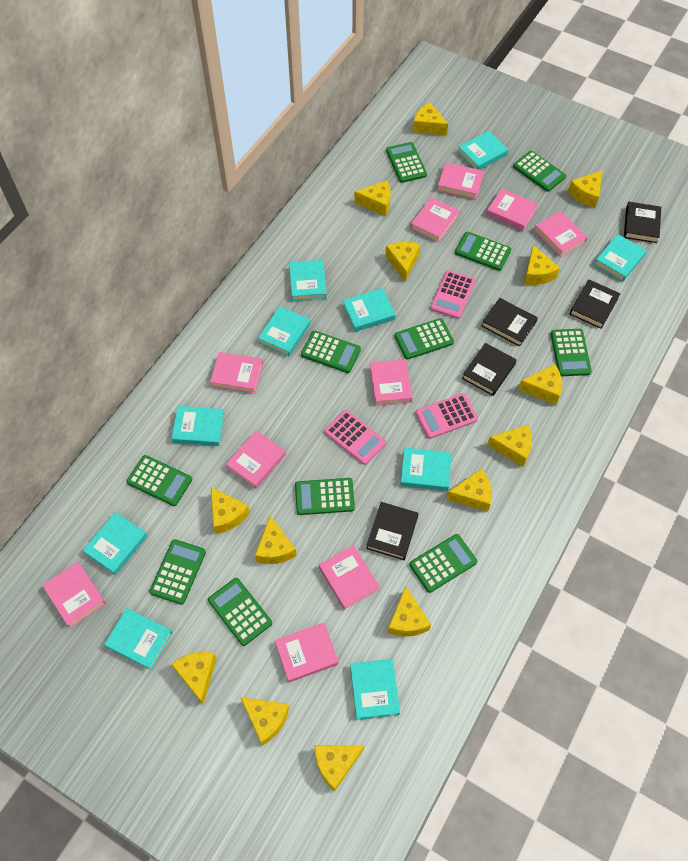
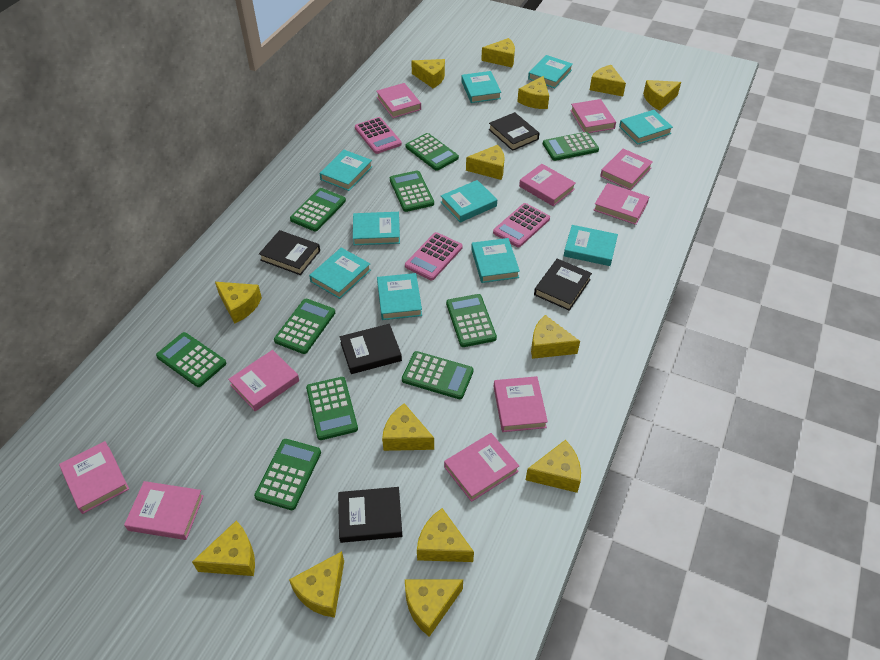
green calculator: 11 -> 10

